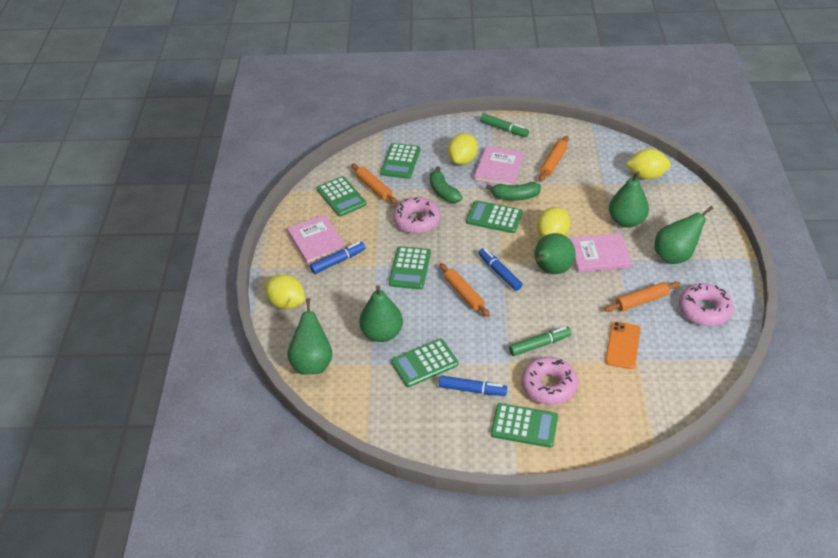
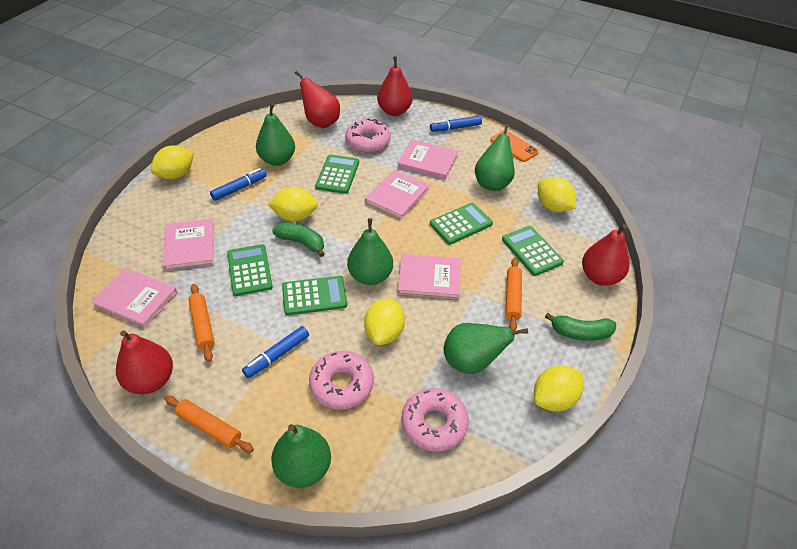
green calculator: 6 -> 5
green marker: 2 -> 0
orange rolling pin: 4 -> 3
pink book: 3 -> 5
red pear: 0 -> 4
yellow lemon: 4 -> 5

